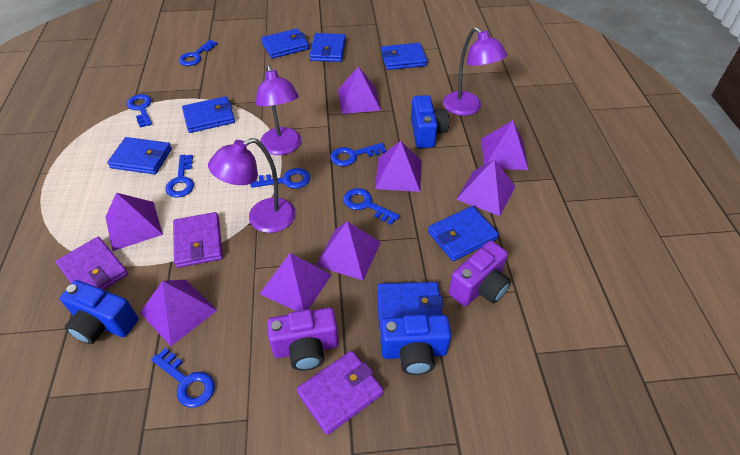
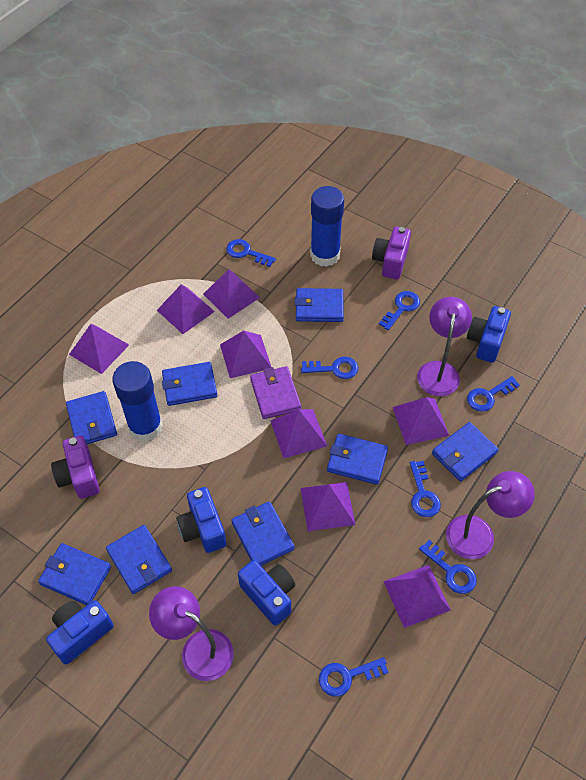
blue camera: 3 -> 4
blue glue stick: 0 -> 2
blue wallet: 7 -> 8
purple wallet: 3 -> 1

